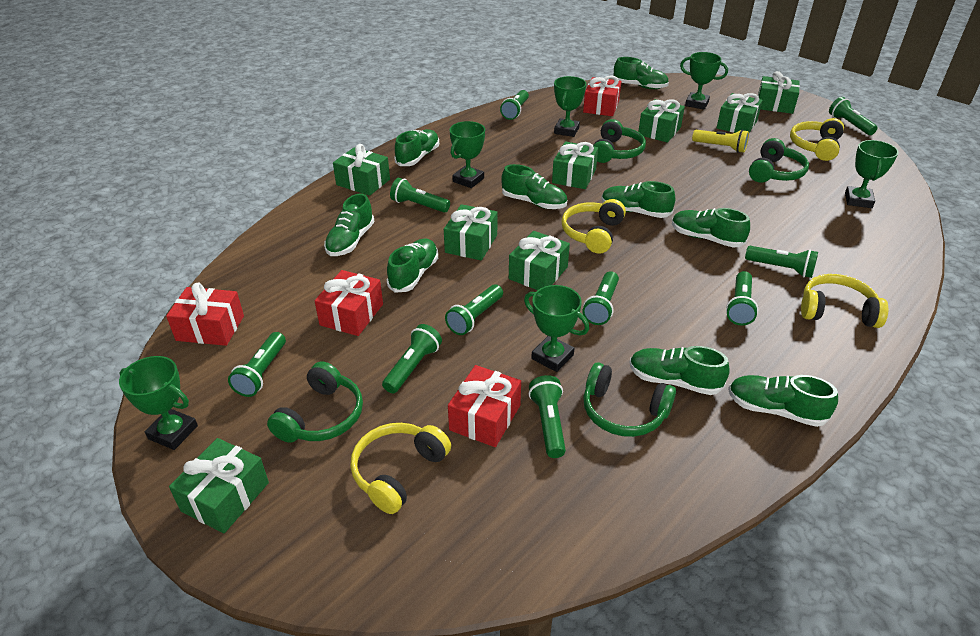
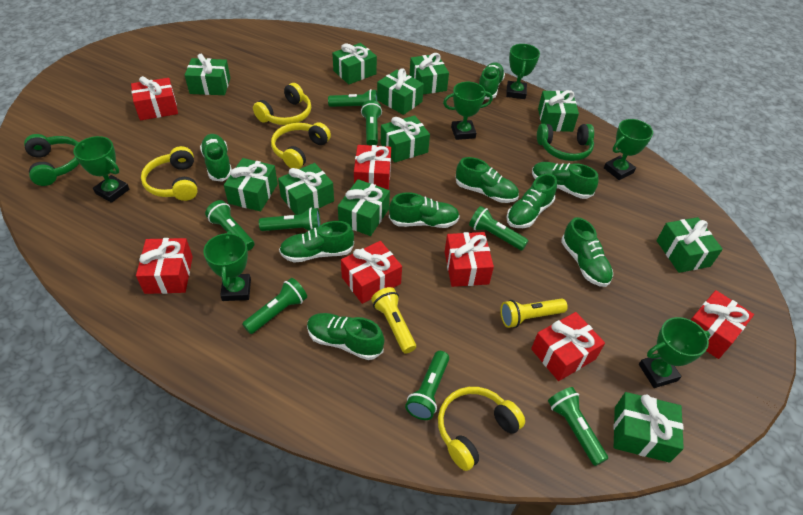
green flashlight: 10 -> 8
green gift: 8 -> 11
green headphones: 4 -> 2
red gift: 4 -> 7
yellow flashlight: 1 -> 2

